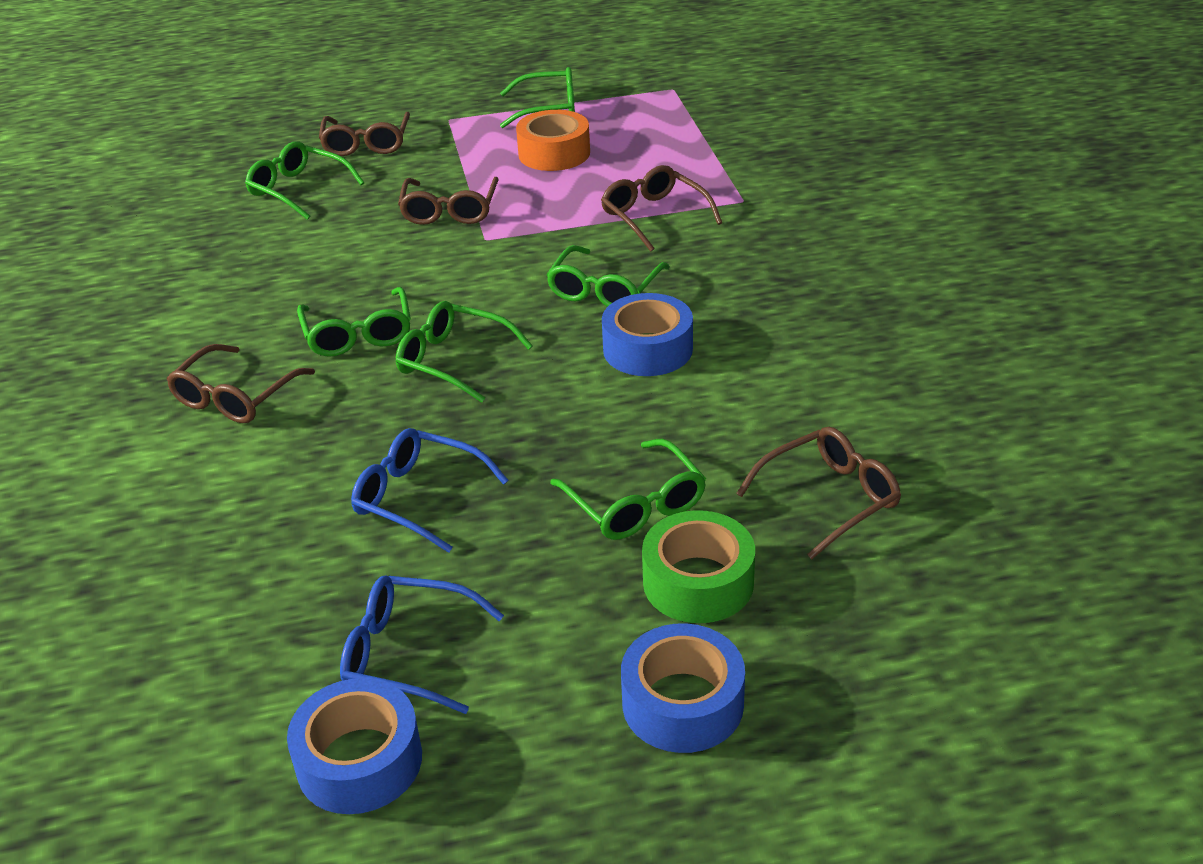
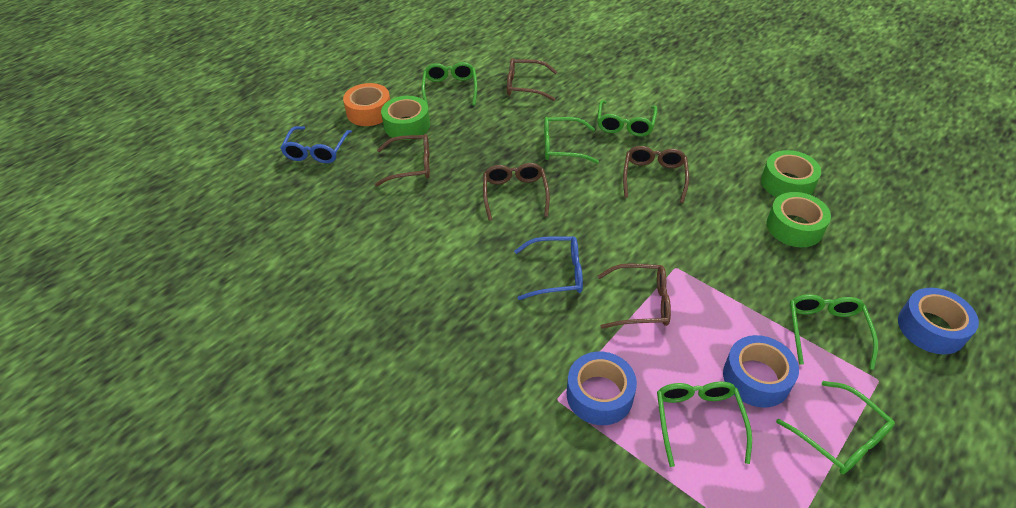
green tape: 1 -> 3

